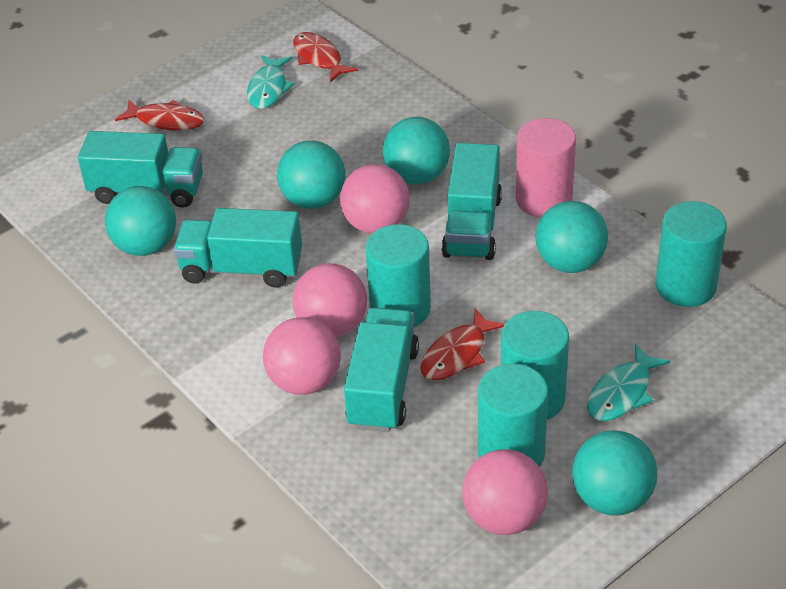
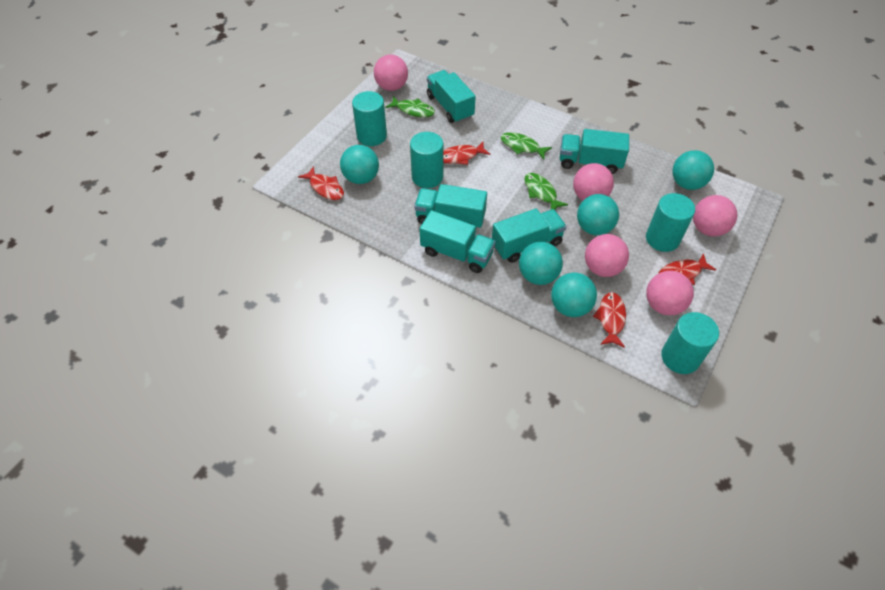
green fish: 0 -> 3
pink ball: 4 -> 5
pink cylinder: 1 -> 0
red fish: 3 -> 4
turquoise fish: 2 -> 0
turquoise truck: 4 -> 5

